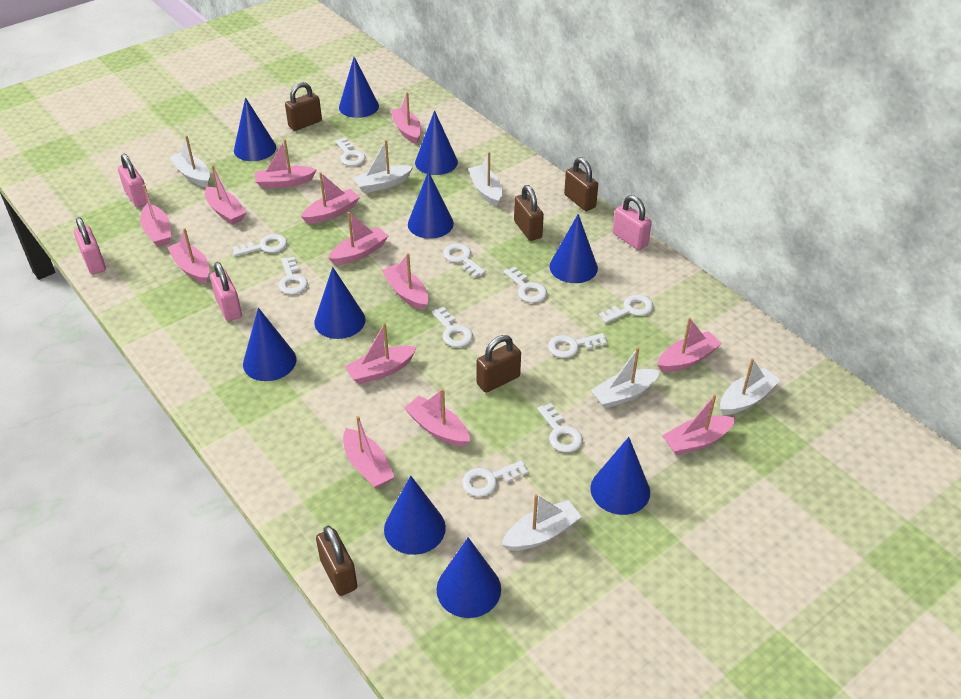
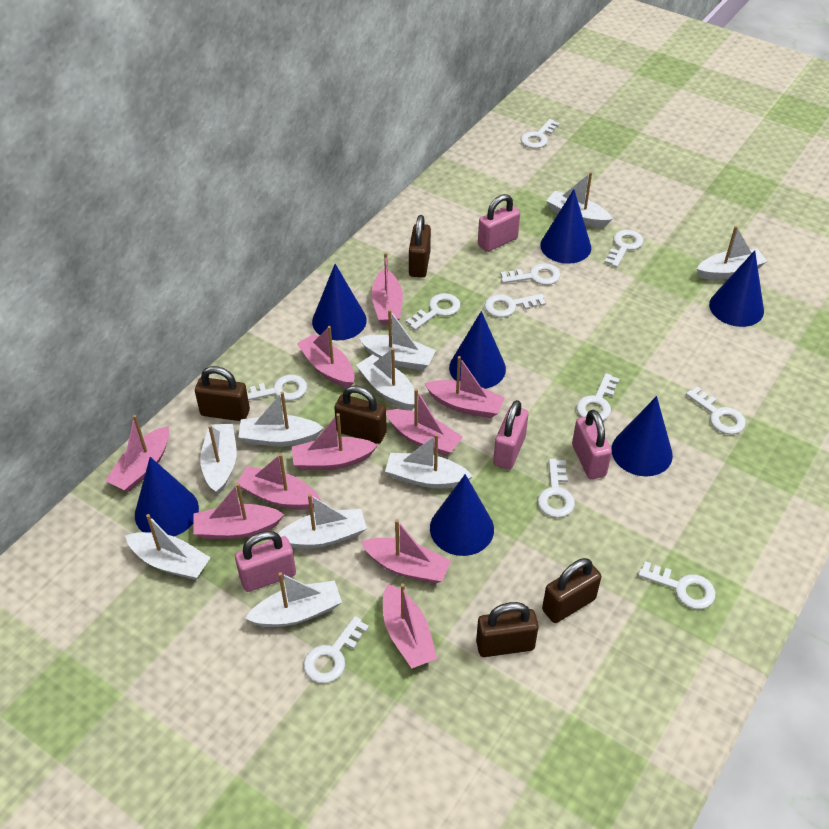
blue cone: 10 -> 7
pink boat: 13 -> 10
white boat: 6 -> 10
white key: 10 -> 11

